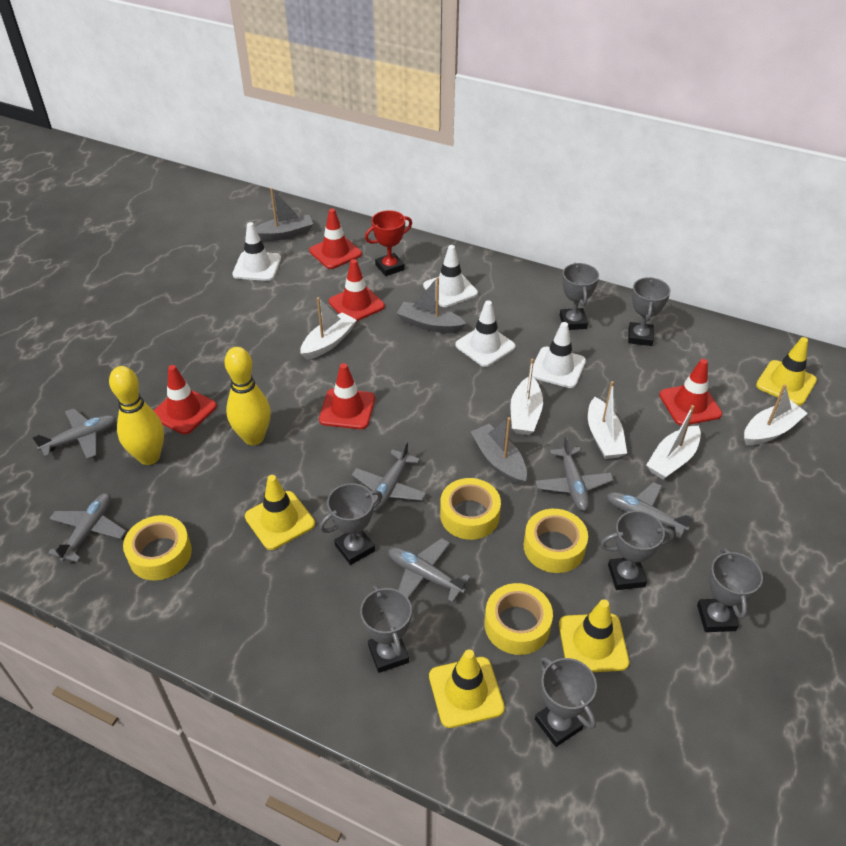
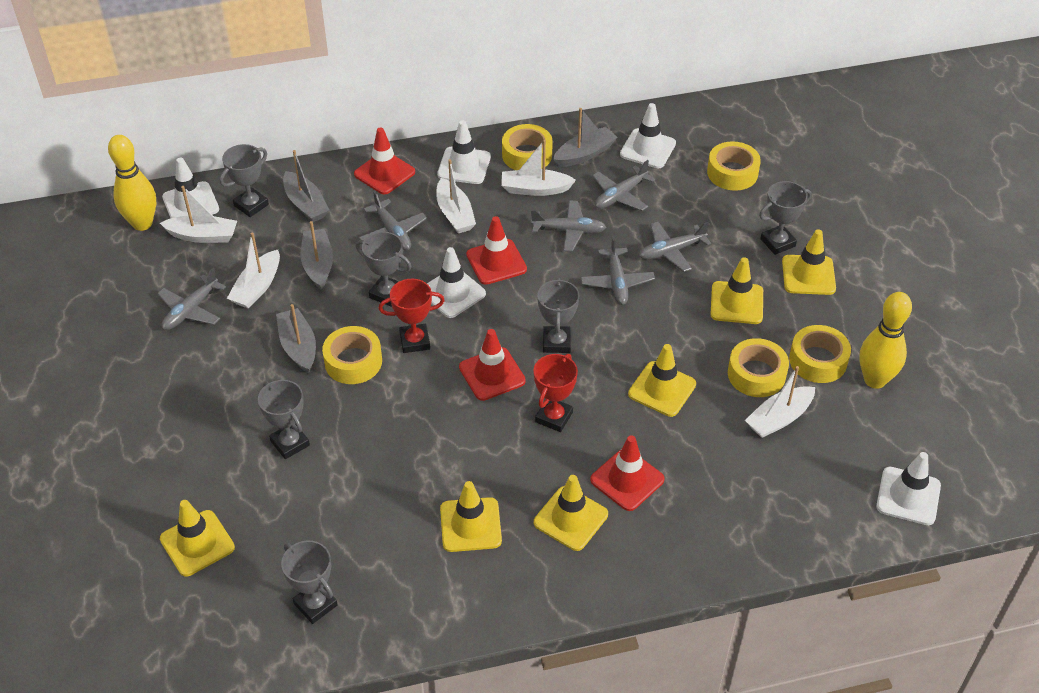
grey boat: 3 -> 4
grey trophy: 7 -> 6
red traffic cone: 5 -> 4
red trophy: 1 -> 2
white traffic cone: 4 -> 5
yellow tape: 4 -> 5
yellow traffic cone: 4 -> 6

